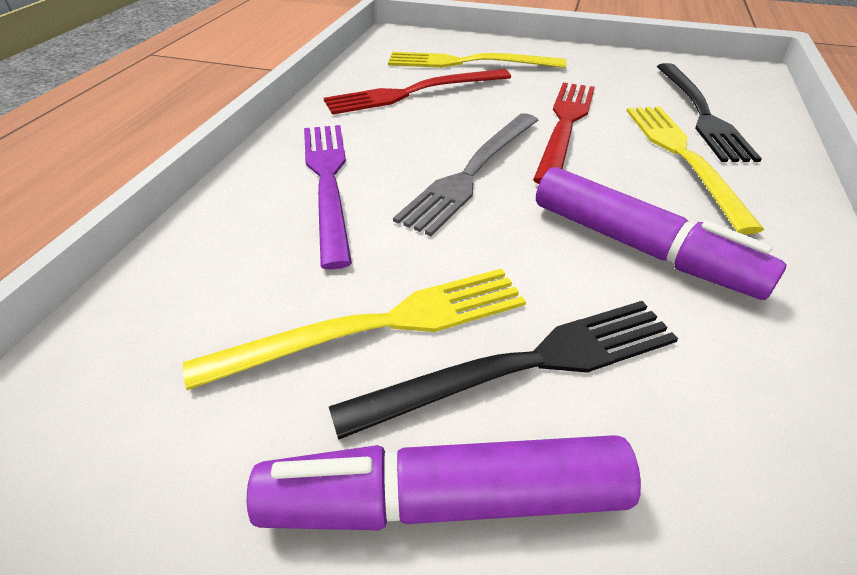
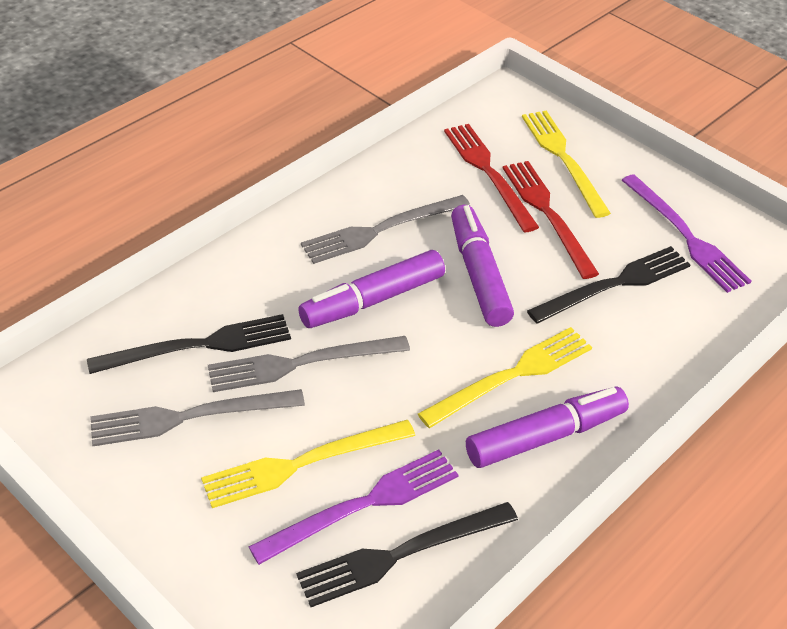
black fork: 2 -> 3
grey fork: 1 -> 3
purple fork: 1 -> 2
purple marker: 2 -> 3

